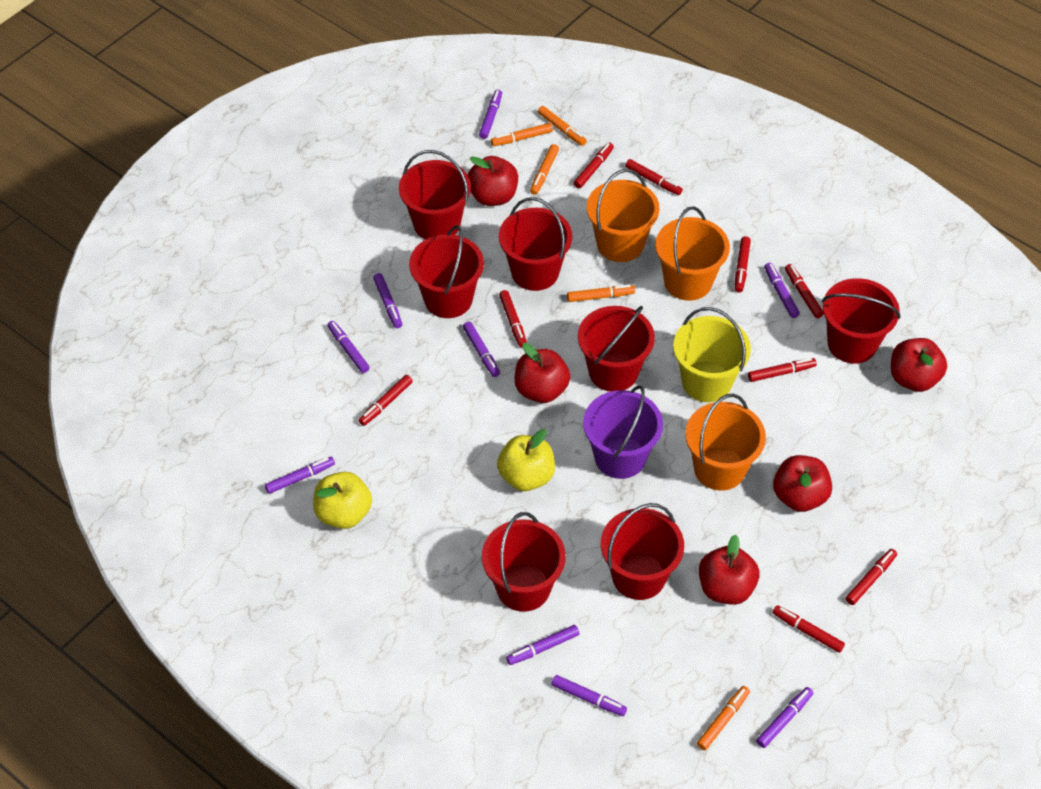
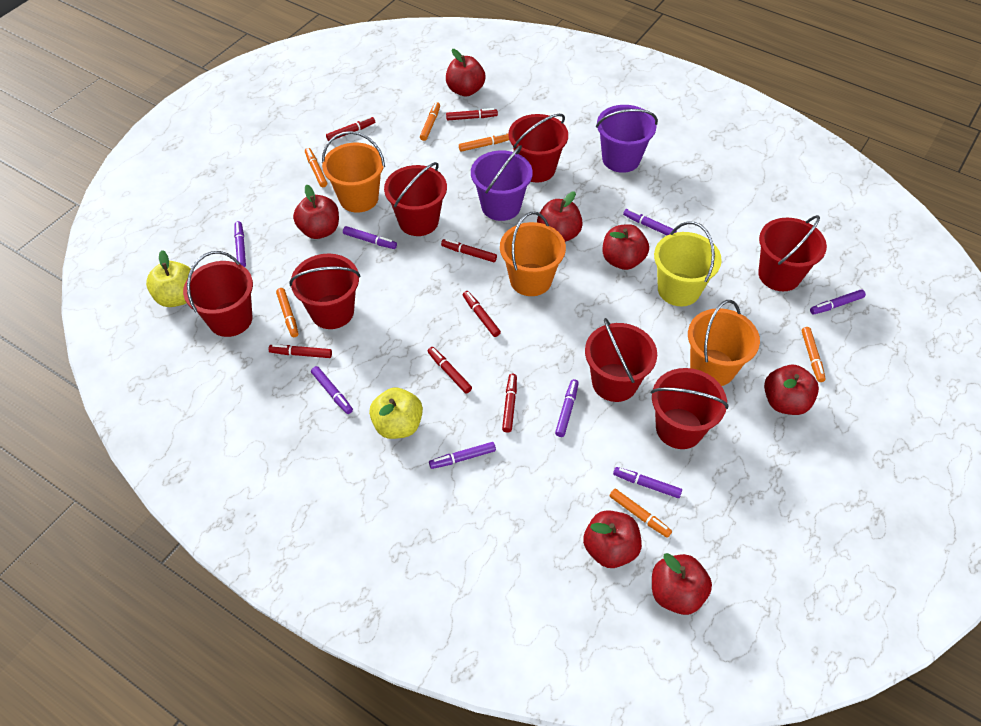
orange marker: 5 -> 6
purple bucket: 1 -> 2
purple marker: 9 -> 8
red apple: 5 -> 7
red marker: 9 -> 7

